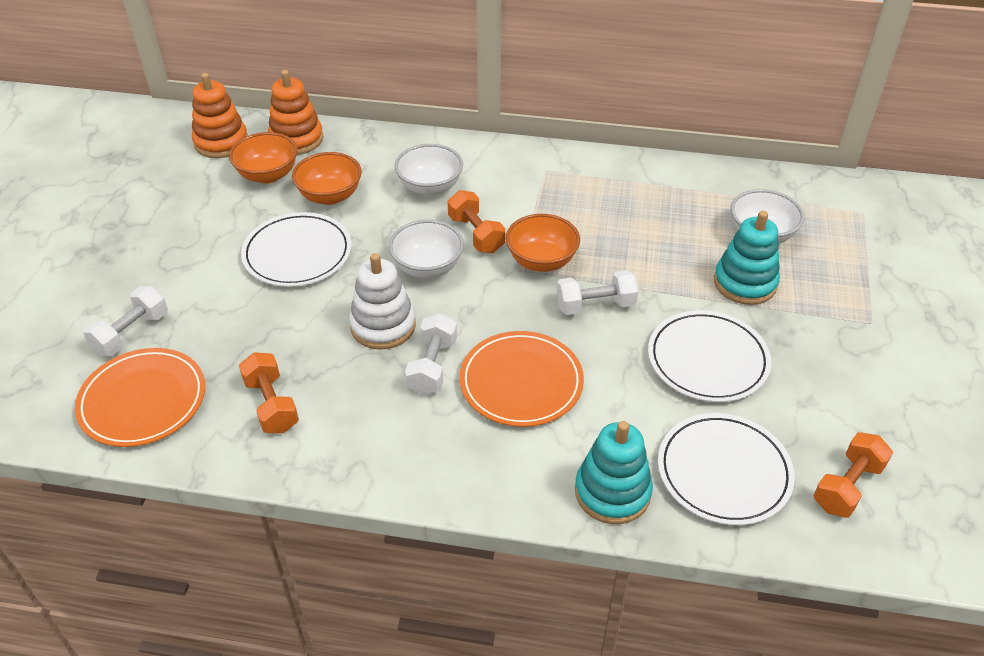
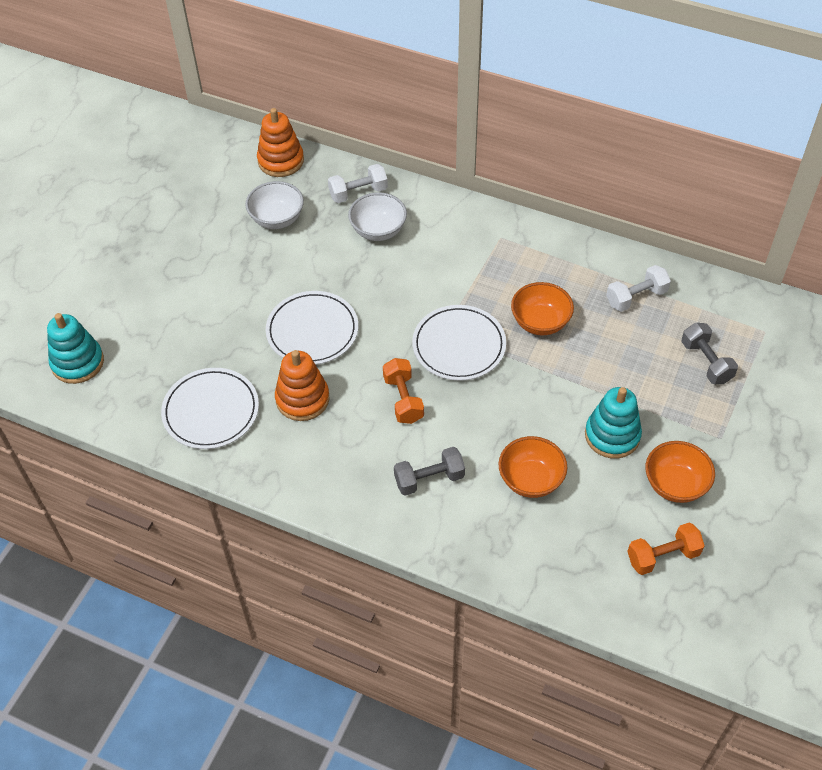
grey dumbbell: 0 -> 2
orange dumbbell: 3 -> 2
orange plate: 2 -> 0
white bowl: 3 -> 2
white dumbbell: 3 -> 2
white stacking toy: 1 -> 0

